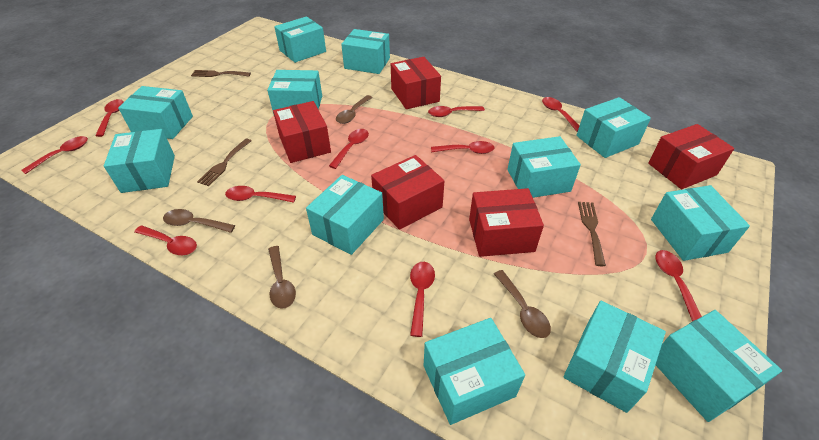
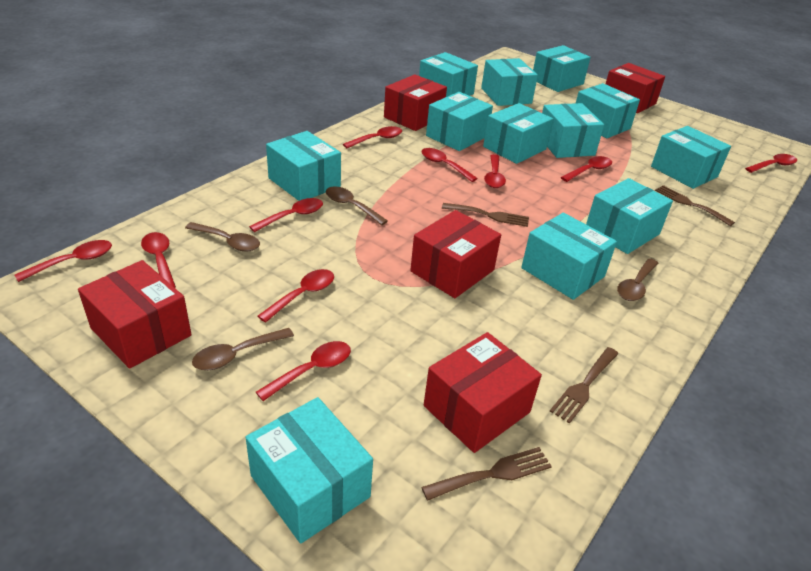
brown fork: 3 -> 4

